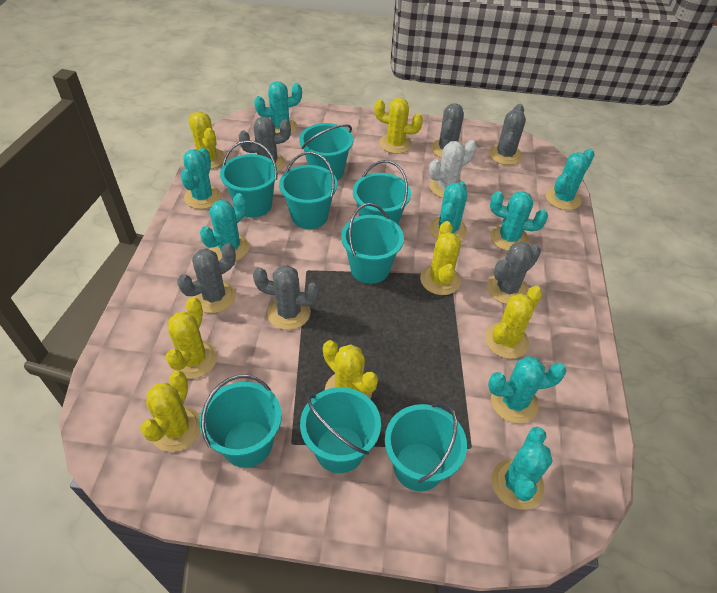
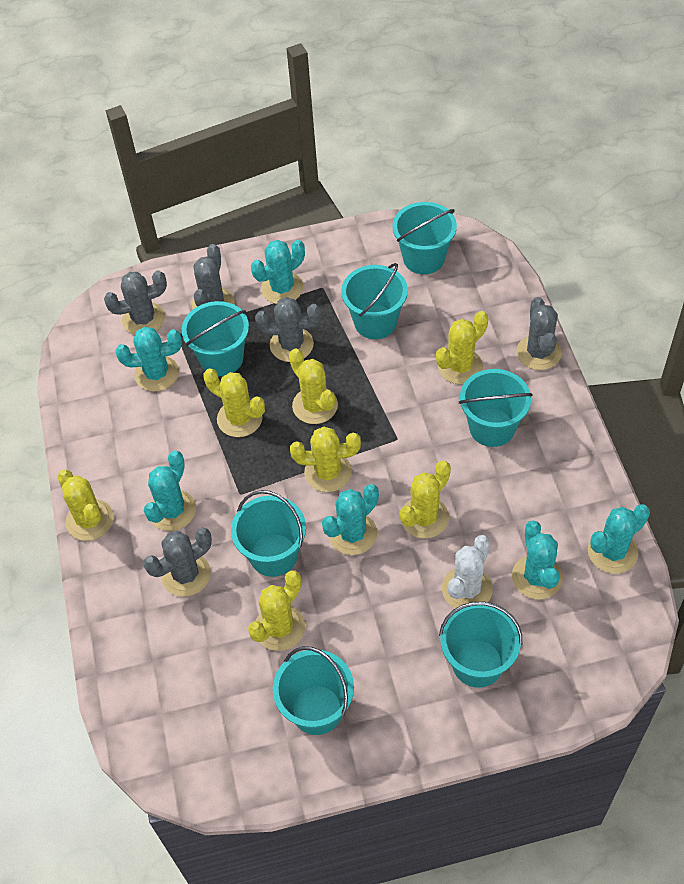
grey cactus: 6 -> 5
turquoise bucket: 8 -> 7
turquoise cactus: 8 -> 6

